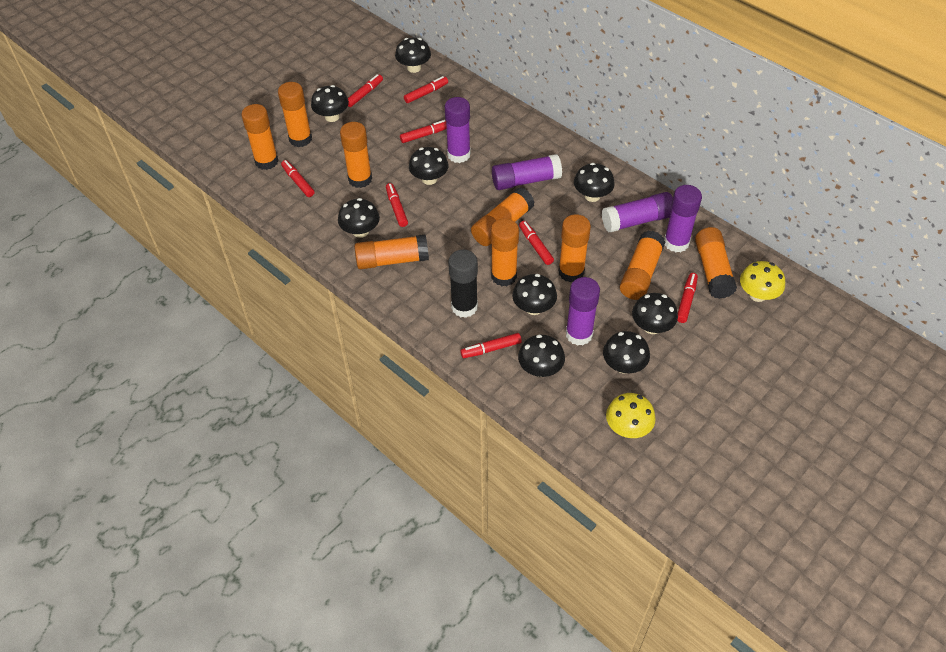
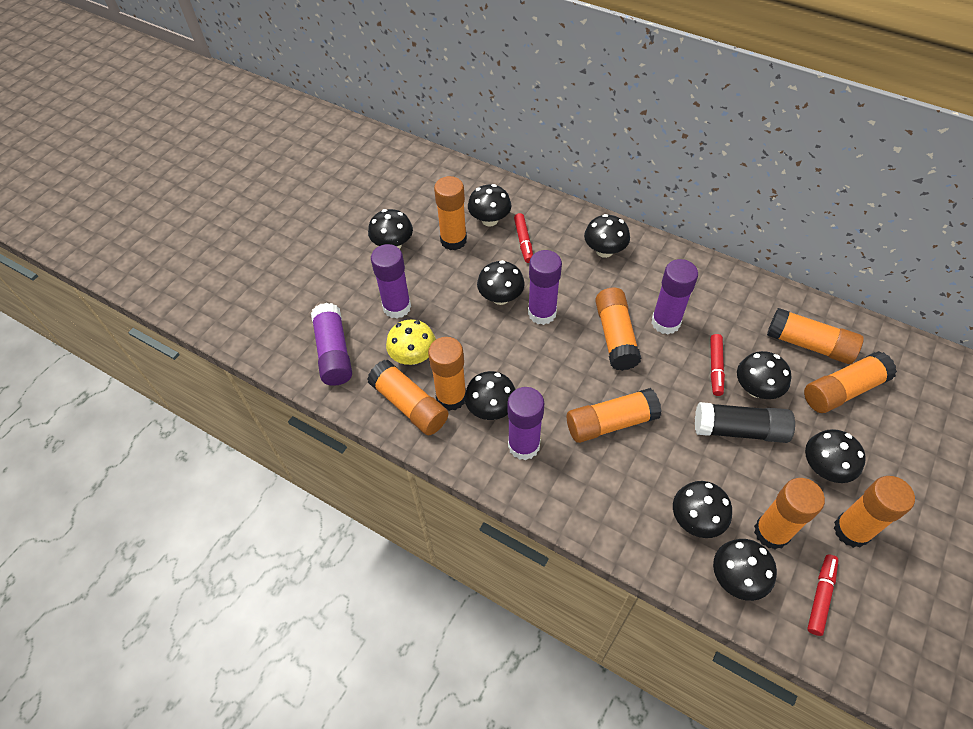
red marker: 8 -> 3
yellow mushroom: 2 -> 1

